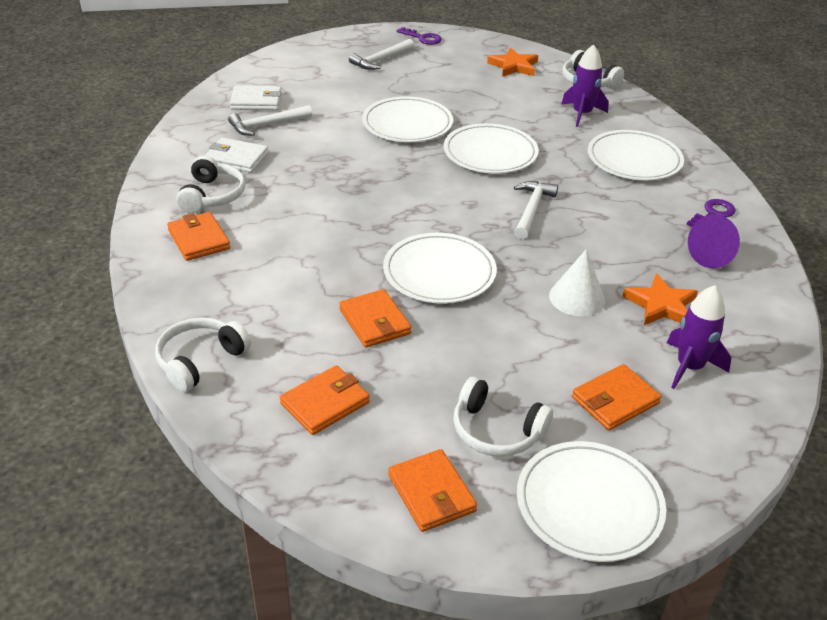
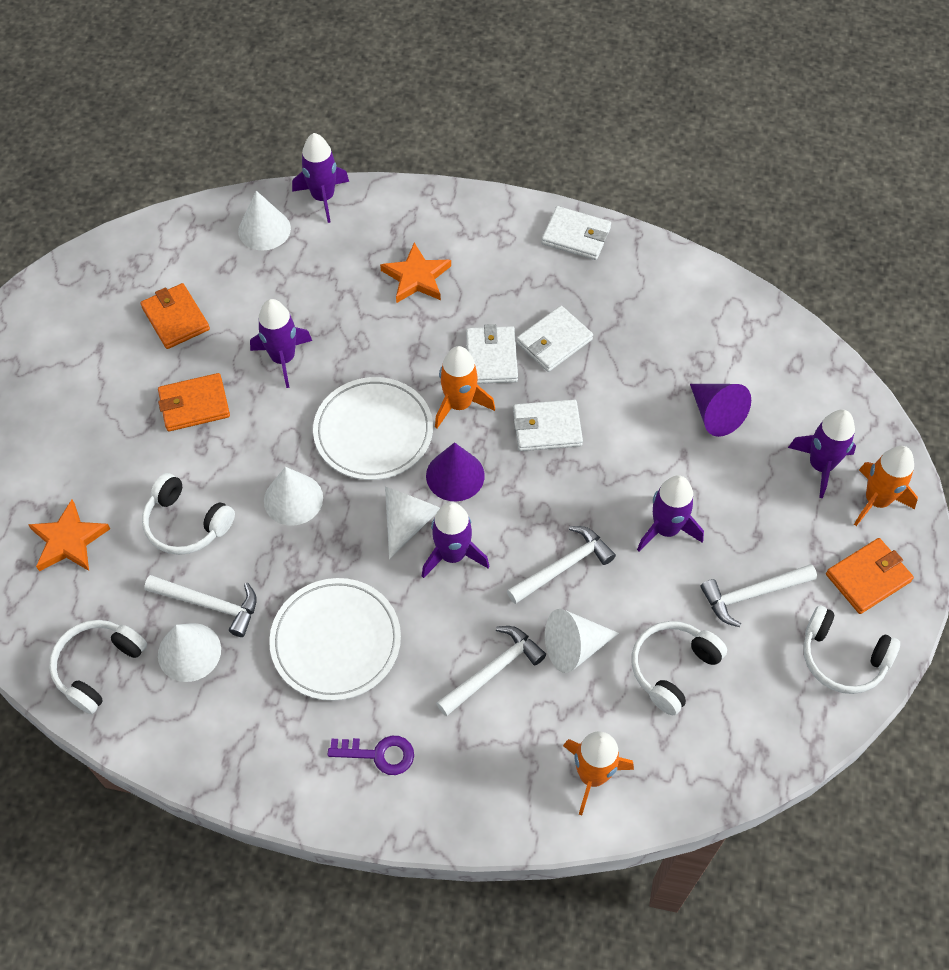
orange rocket: 0 -> 3
orange wallet: 5 -> 3
purple cone: 1 -> 2
purple key: 2 -> 1
purple rocket: 2 -> 5
white cone: 1 -> 5
white hammer: 3 -> 4
white plate: 5 -> 2
white wallet: 2 -> 4

